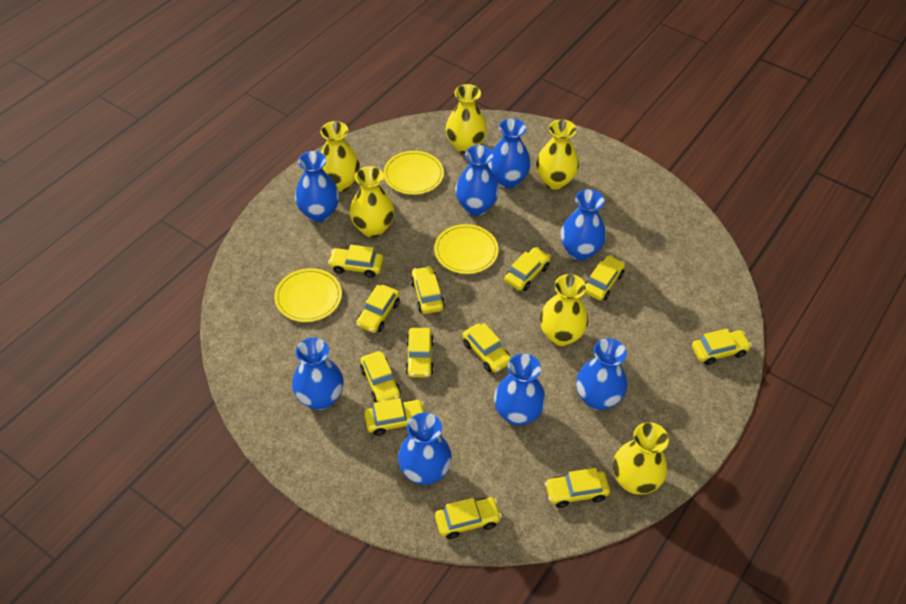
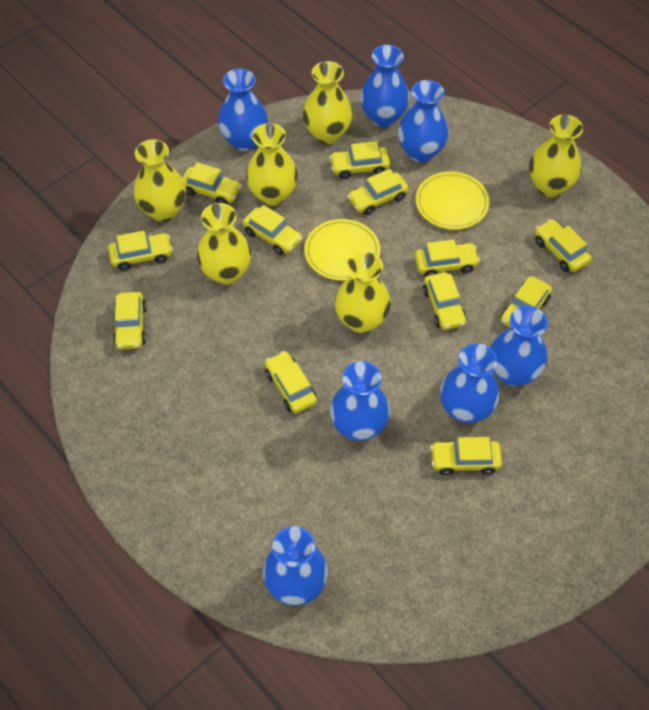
blue vase: 8 -> 7
yellow plate: 3 -> 2

